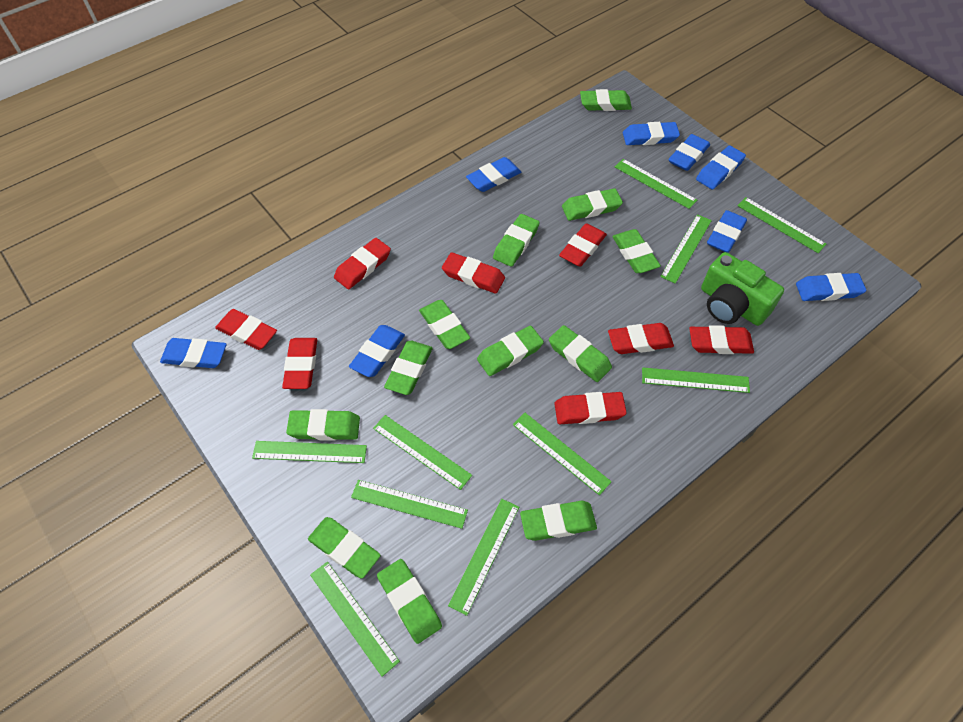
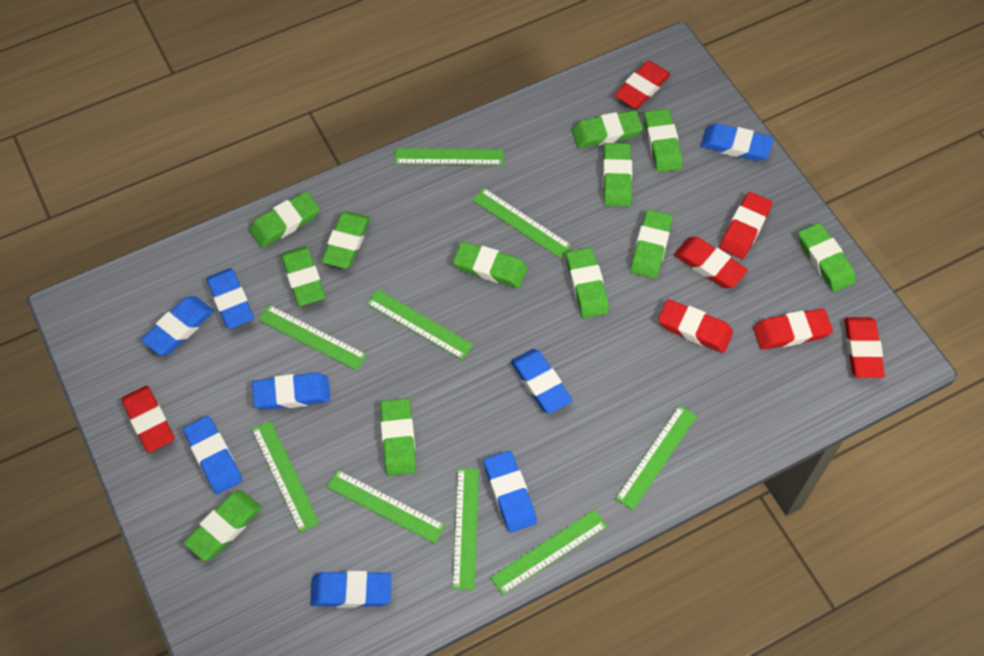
green camera: 1 -> 0
green ruler: 10 -> 9
red eraser: 8 -> 7

